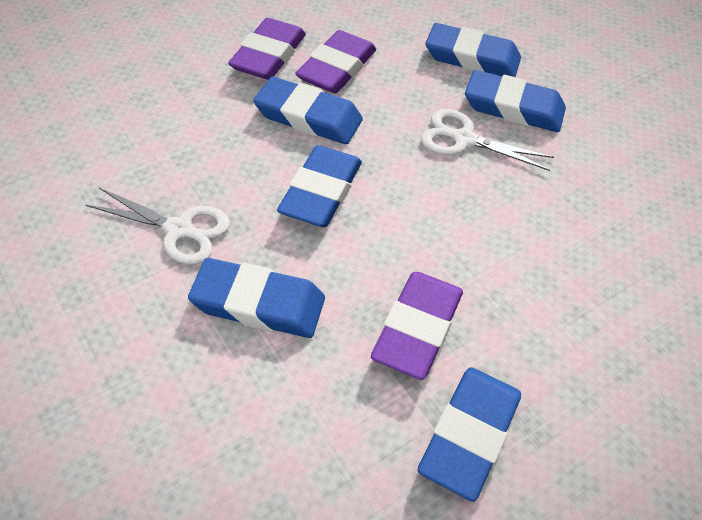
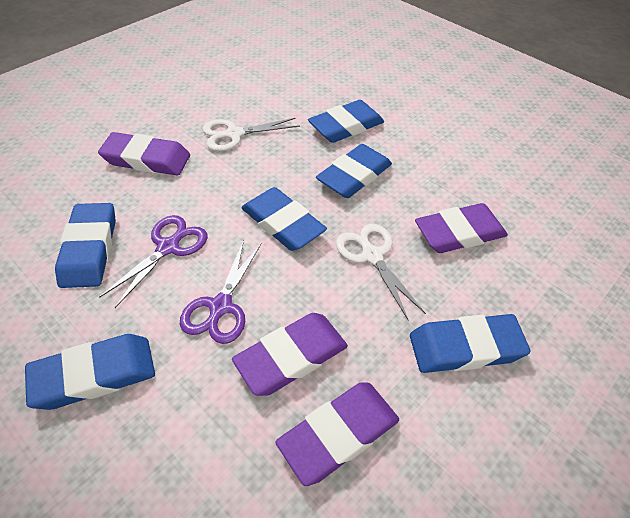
purple eraser: 3 -> 4
purple scissors: 0 -> 2

